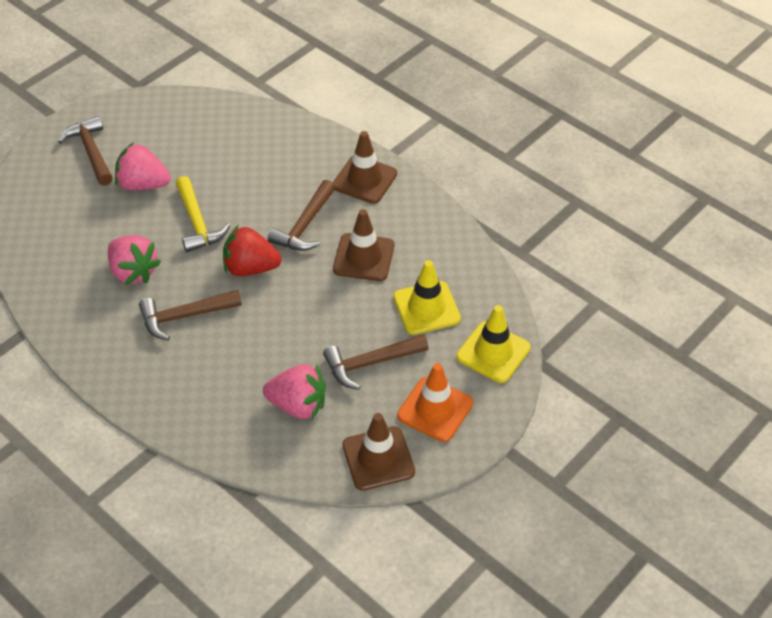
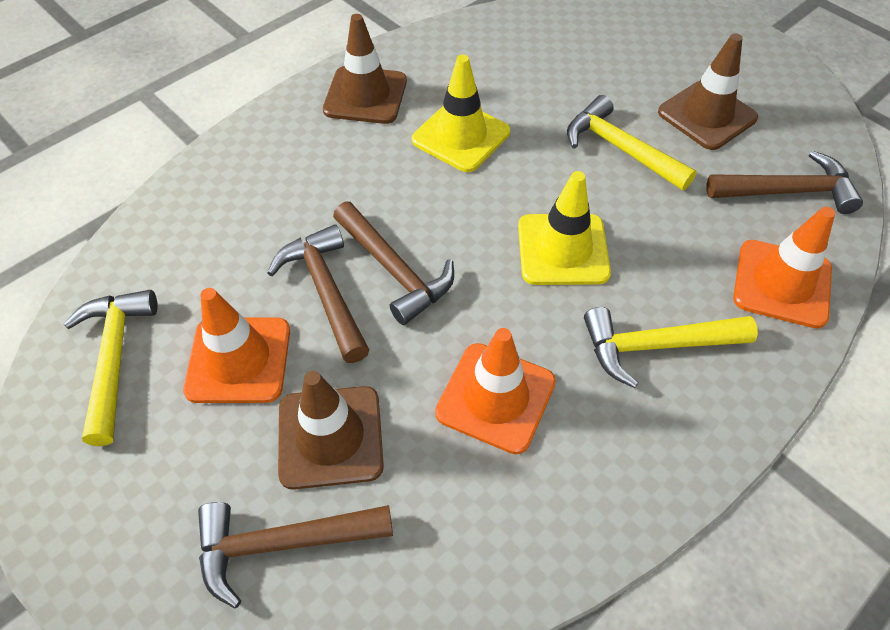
orange traffic cone: 1 -> 3
pink strawberry: 3 -> 0
red strawberry: 1 -> 0
yellow hammer: 1 -> 3

